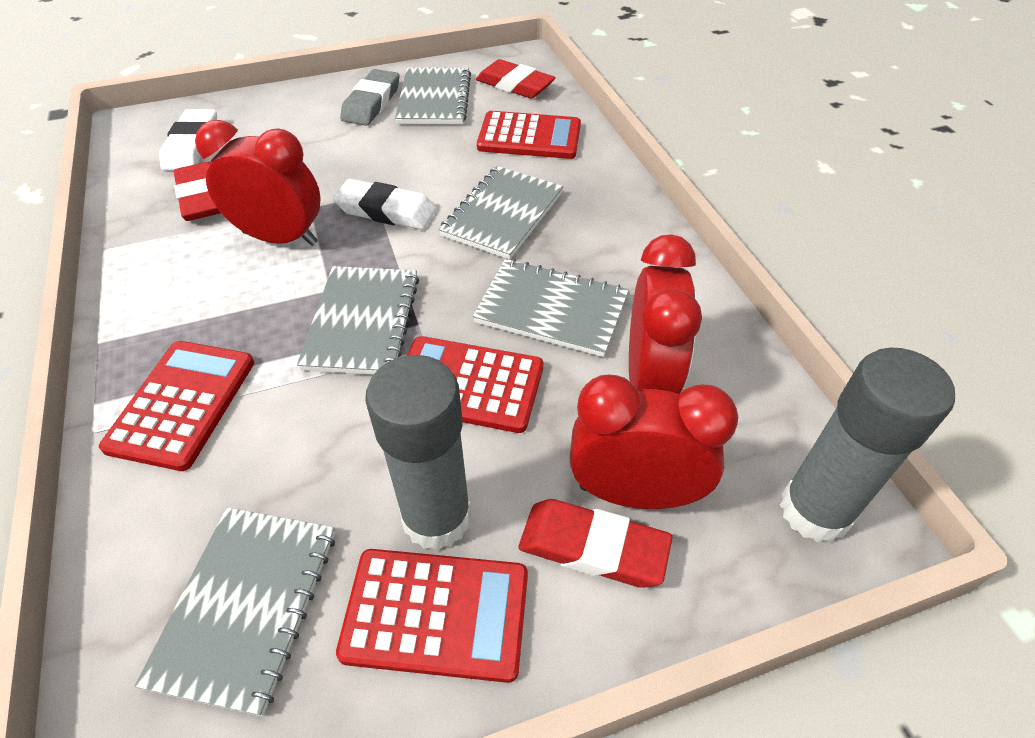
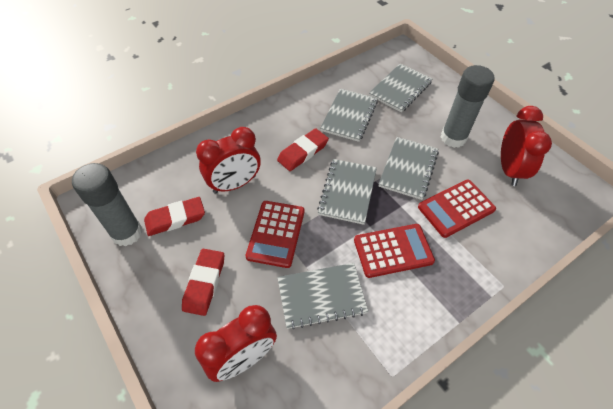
grey eraser: 1 -> 0
red calculator: 4 -> 3
white eraser: 2 -> 0

